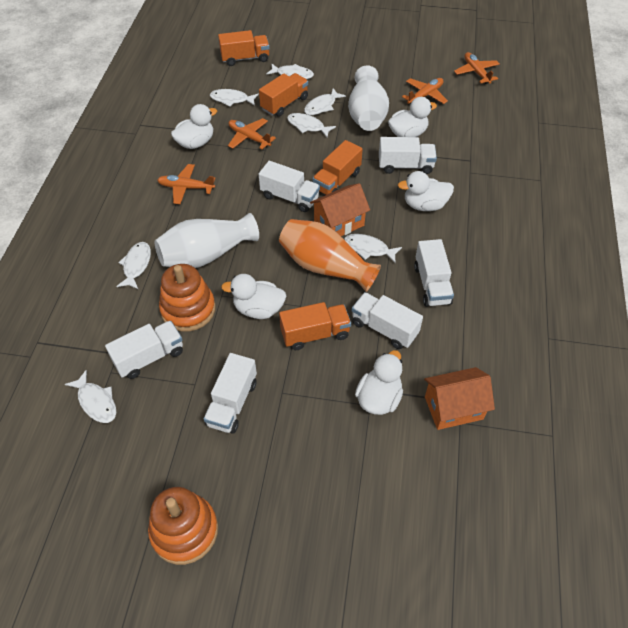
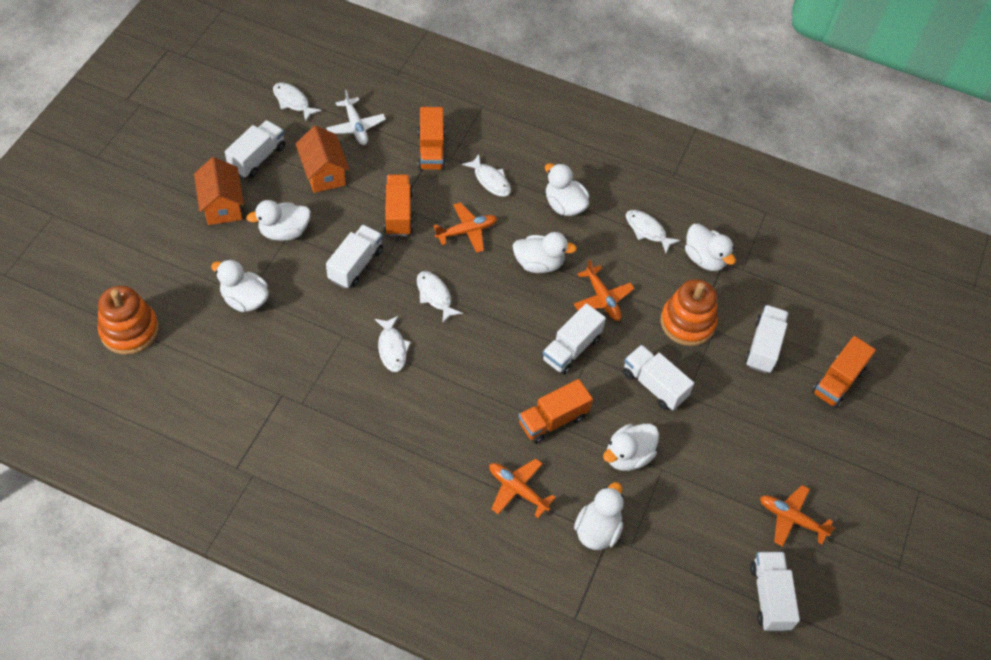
orange vase: 1 -> 0
white duck: 5 -> 7
white fish: 7 -> 5
white plane: 0 -> 1
white vase: 2 -> 0

